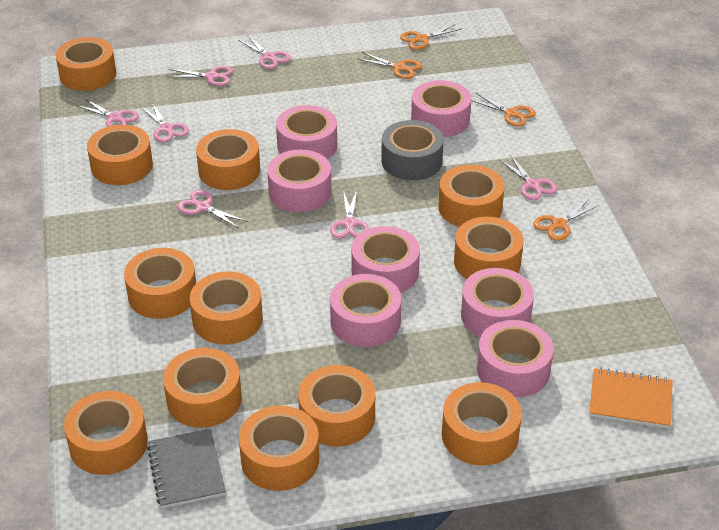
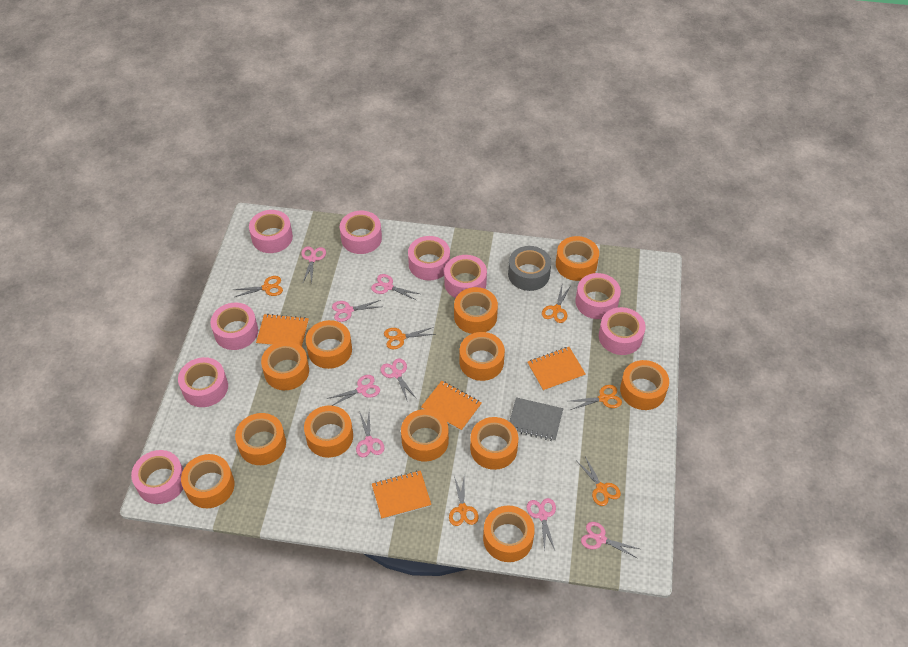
orange notebook: 1 -> 4
orange scissors: 4 -> 6
pink scissors: 7 -> 8
pink tape: 7 -> 9

